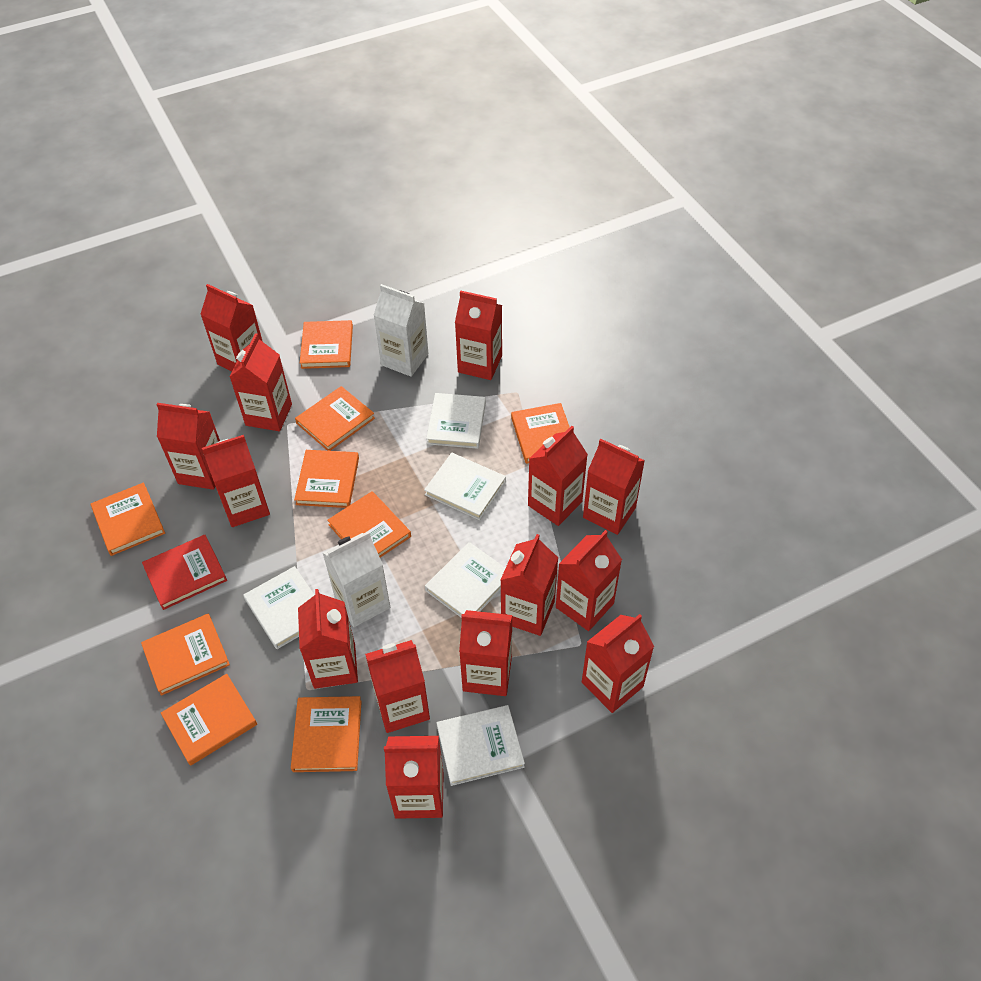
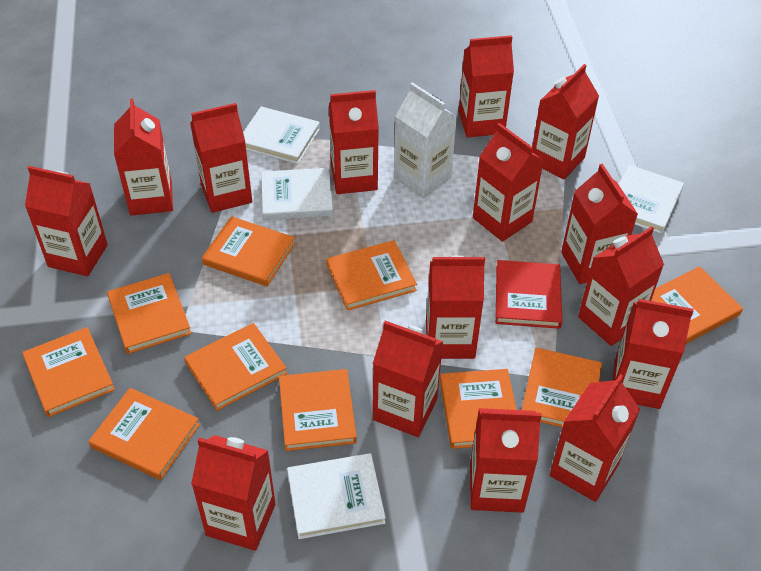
orange book: 9 -> 10
red carton: 14 -> 15
white book: 5 -> 4
white carton: 2 -> 1

